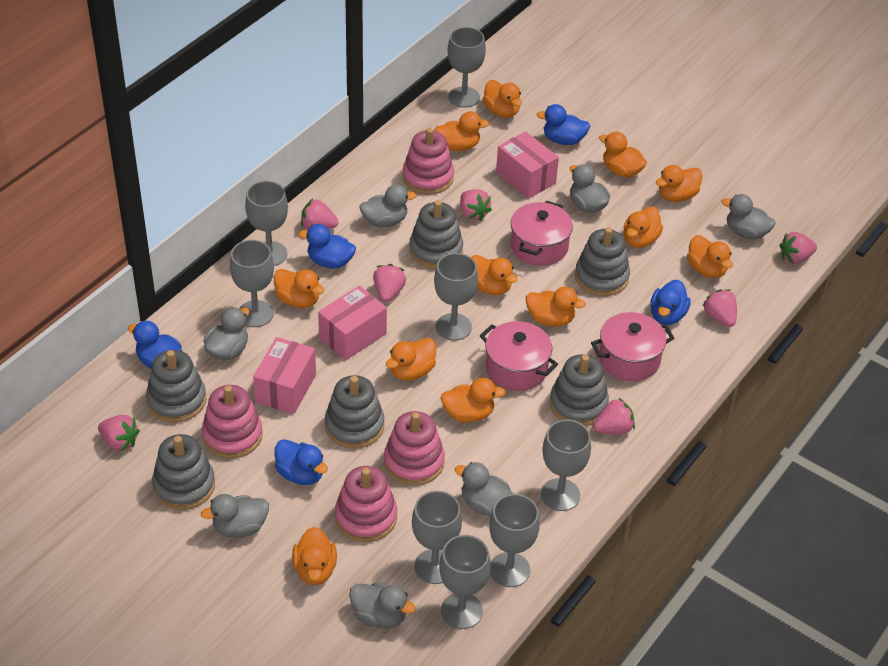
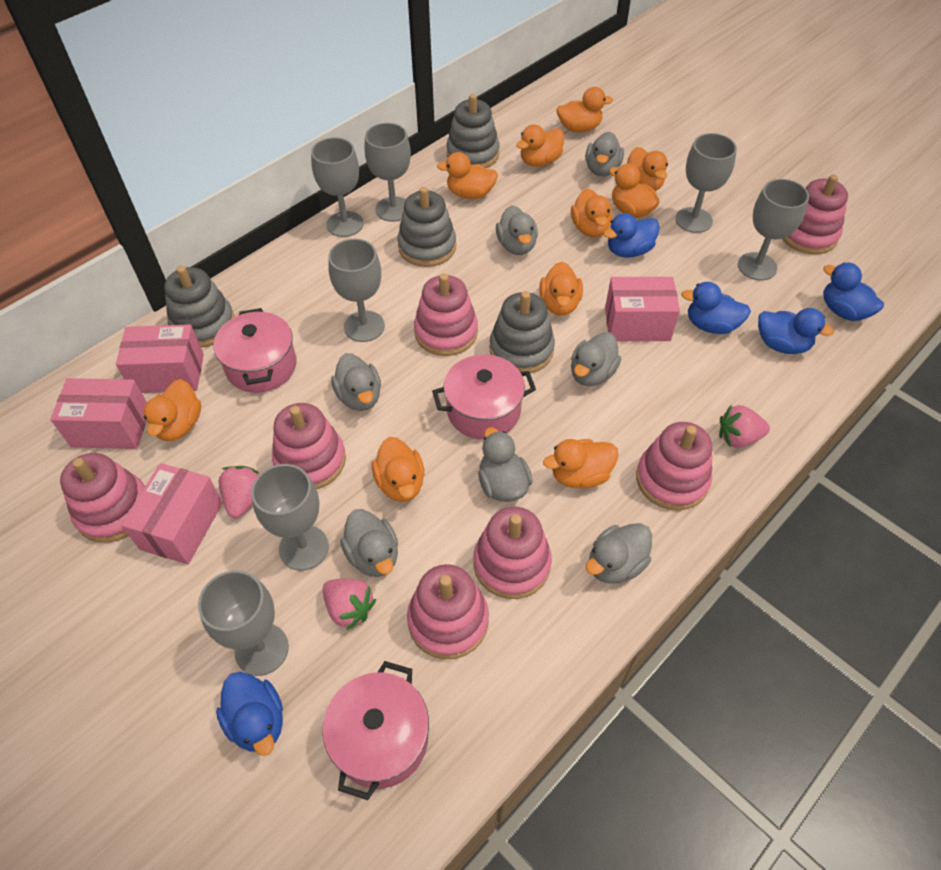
grey goblet: 8 -> 7
grey stacking toy: 6 -> 4
orange duck: 12 -> 10
pink box: 3 -> 4
pink stacking toy: 4 -> 7
pink strawberry: 7 -> 3

